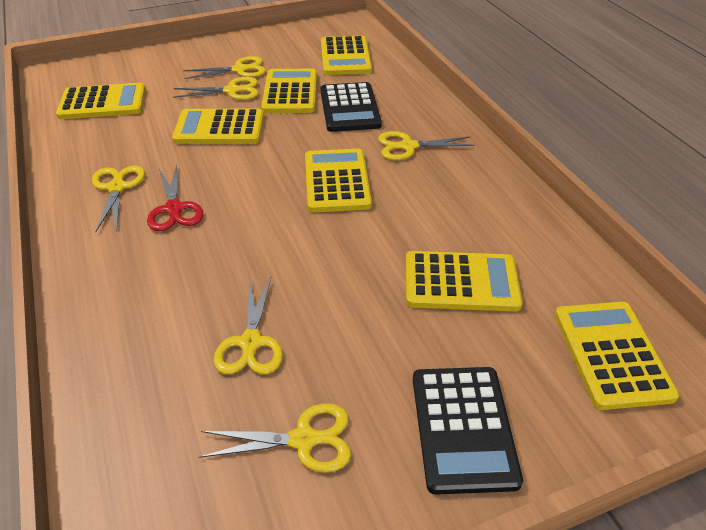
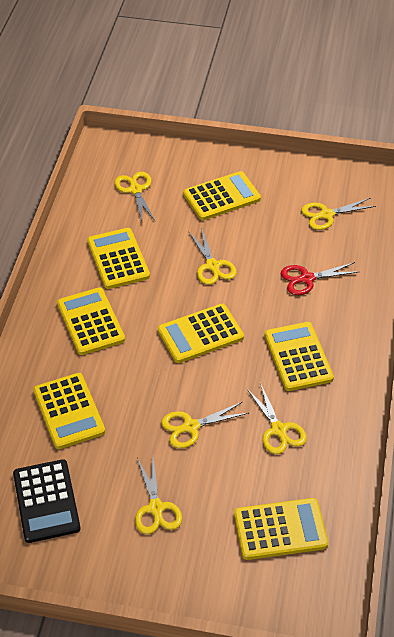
black calculator: 2 -> 1

